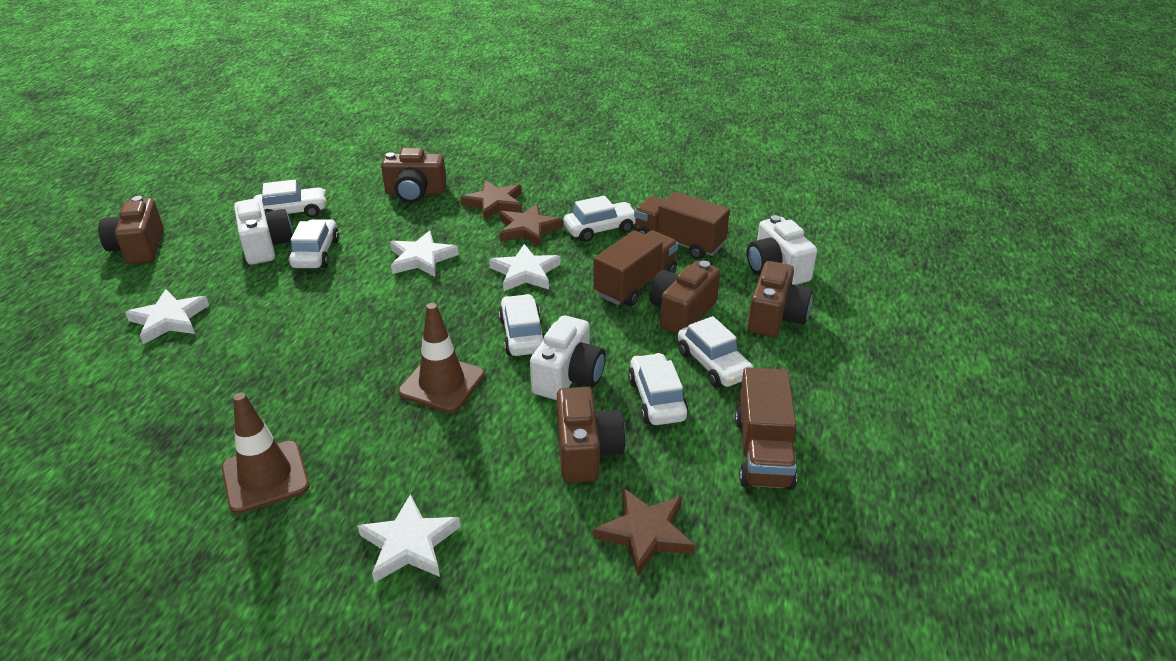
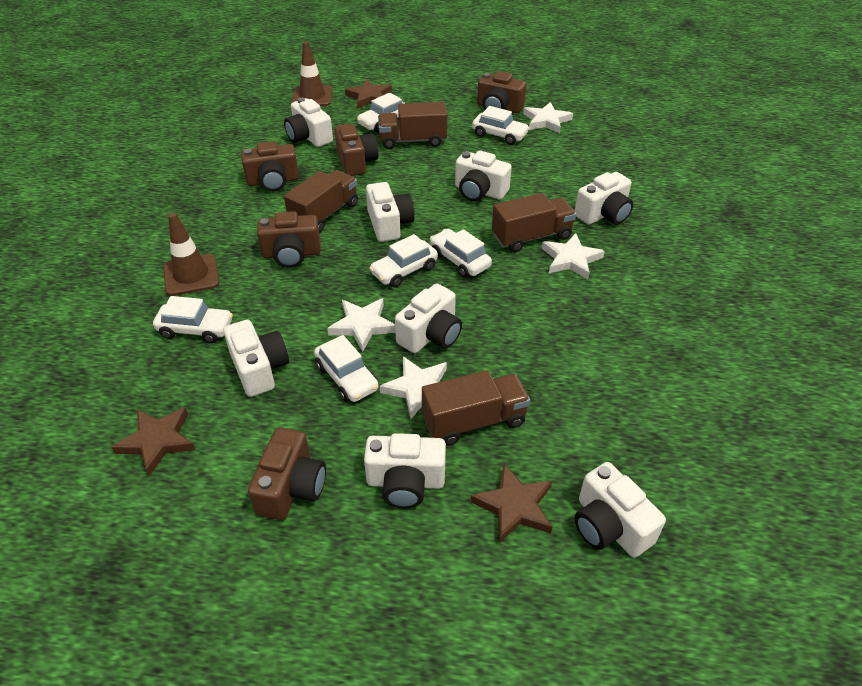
brown truck: 3 -> 4
white camera: 3 -> 8

